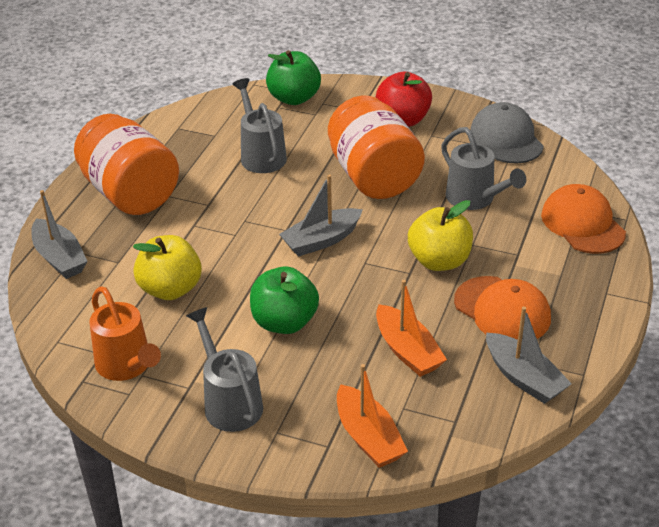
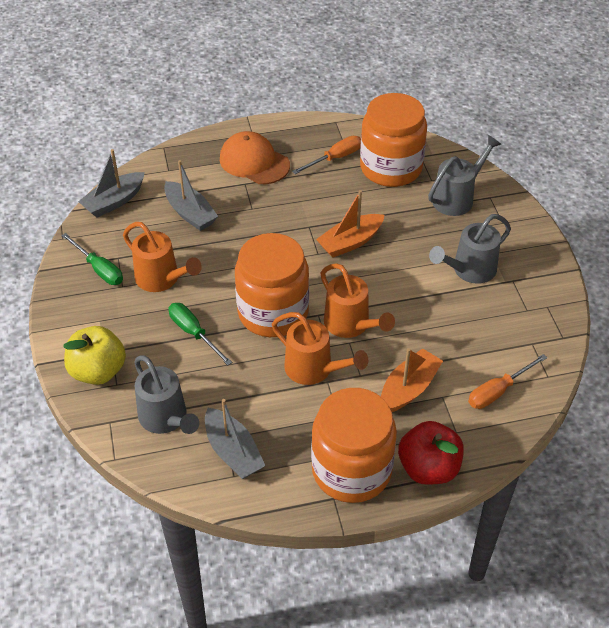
green apple: 2 -> 0
green screwdriver: 0 -> 2
grey cap: 1 -> 0
orange cap: 2 -> 1
orange jar: 2 -> 3
orange screwdriver: 0 -> 2
orange watering can: 1 -> 3
yellow apple: 2 -> 1

